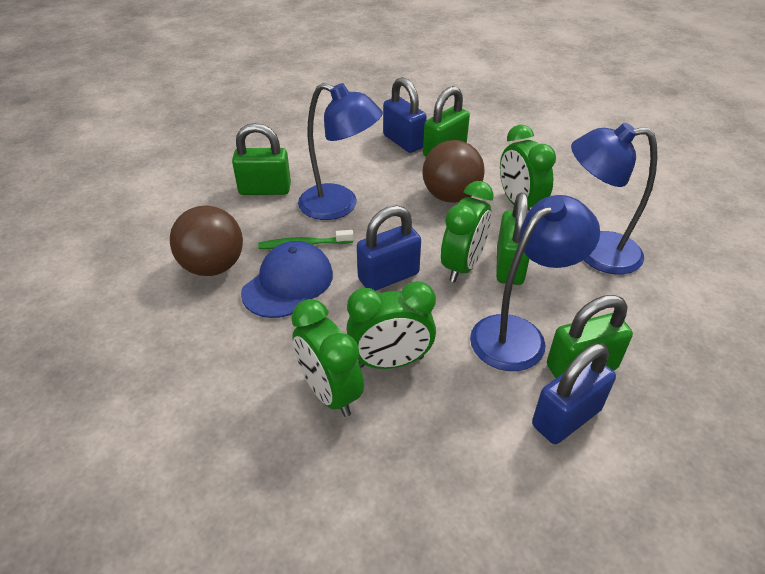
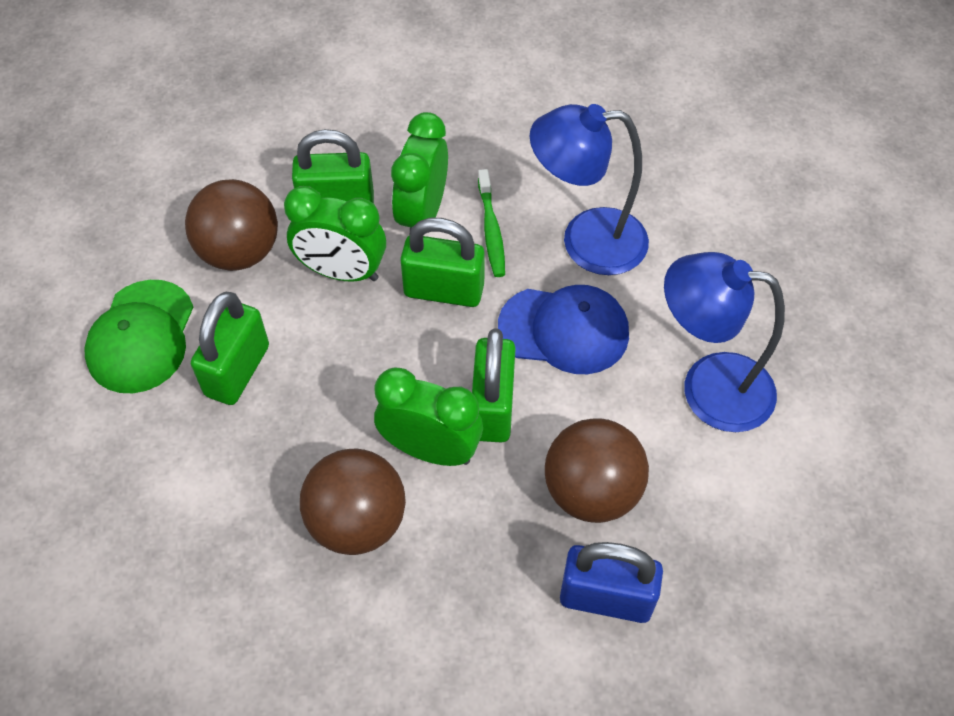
blue lamp: 3 -> 2
blue padlock: 3 -> 1
brown ball: 2 -> 3
green cap: 0 -> 1
green clock: 4 -> 3

